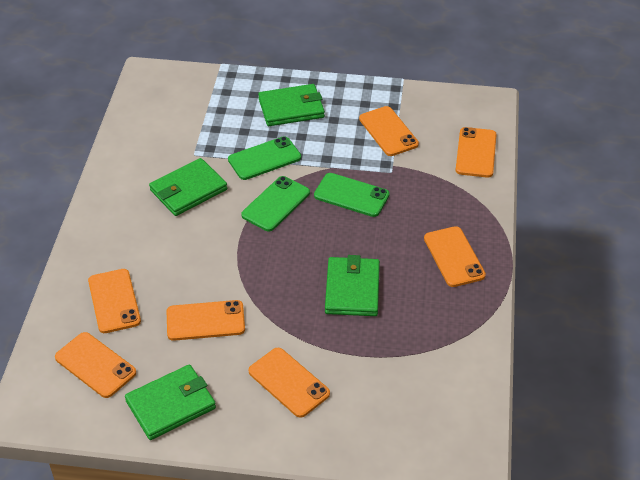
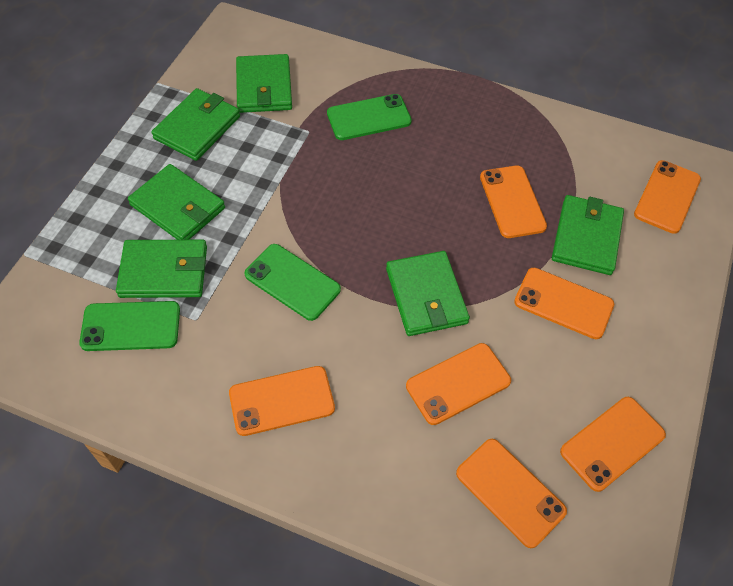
green wallet: 4 -> 6

